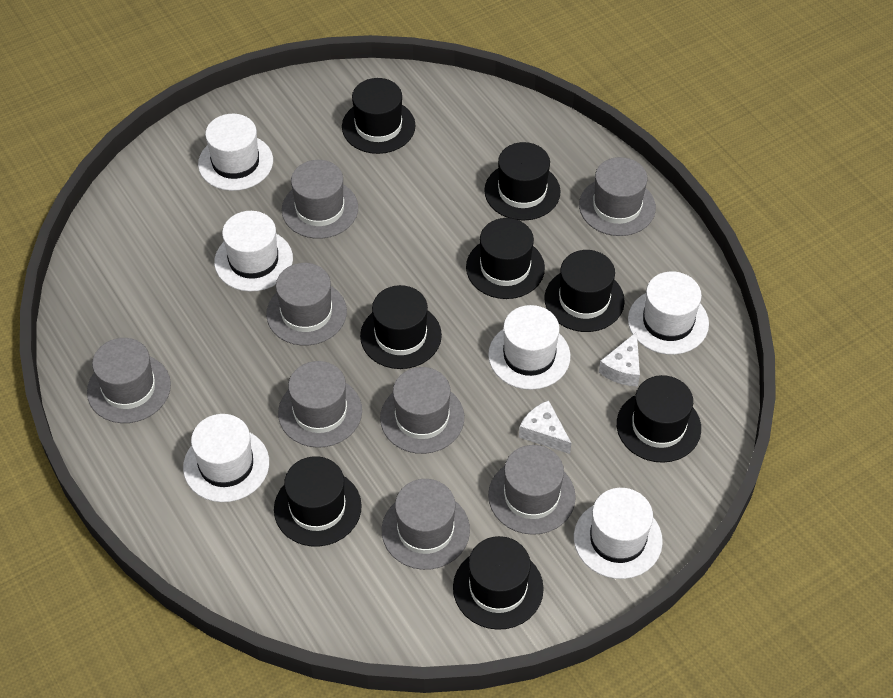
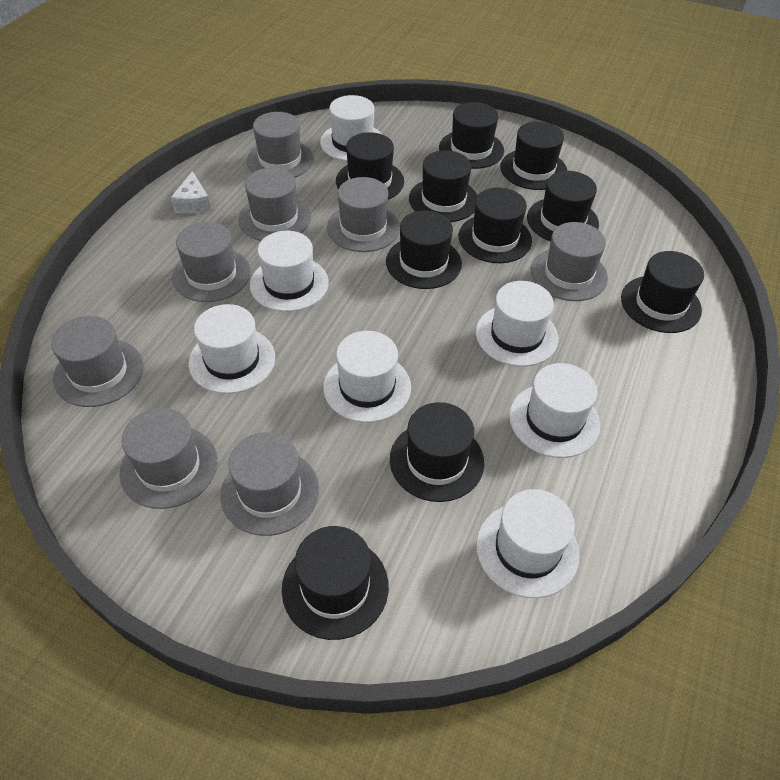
black hat: 8 -> 10
white cheese: 2 -> 1
white hat: 6 -> 7

